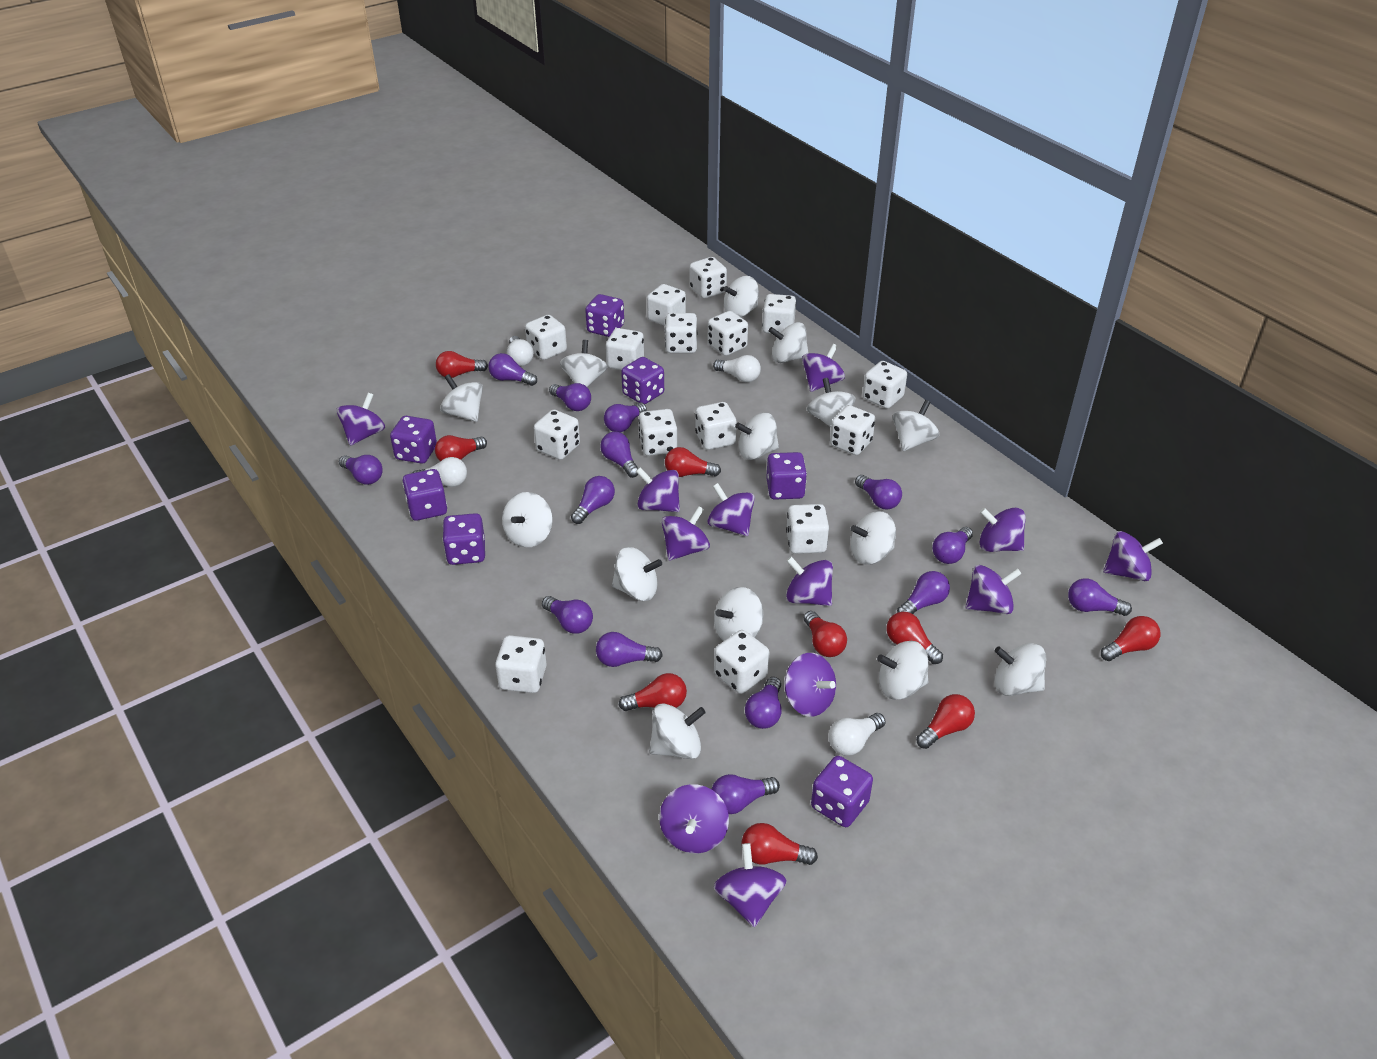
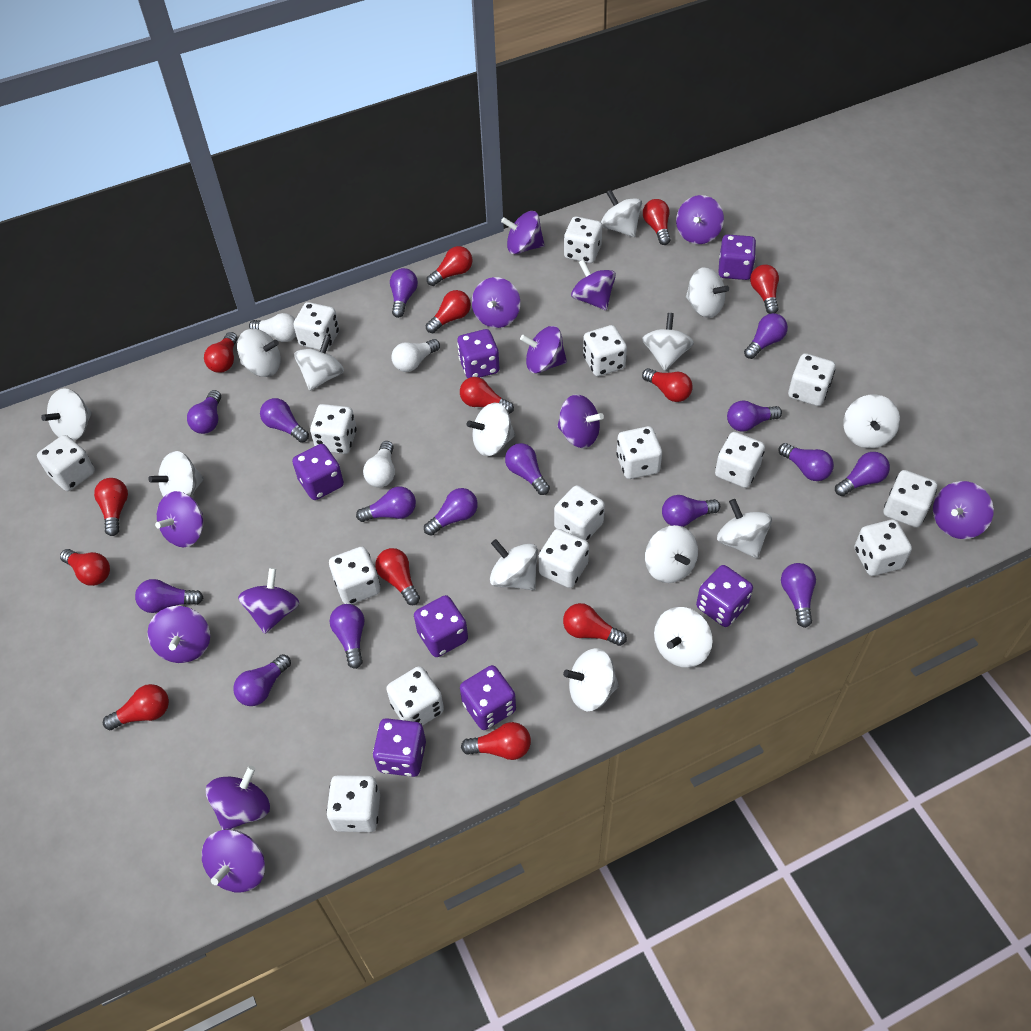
purple light bulb: 14 -> 15
red light bulb: 9 -> 13
white light bulb: 4 -> 3

